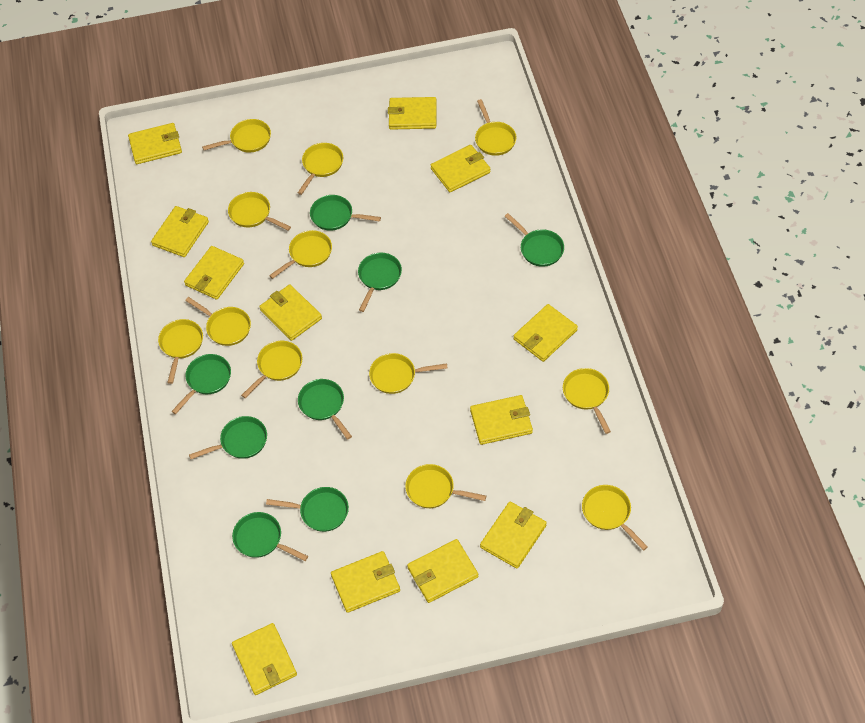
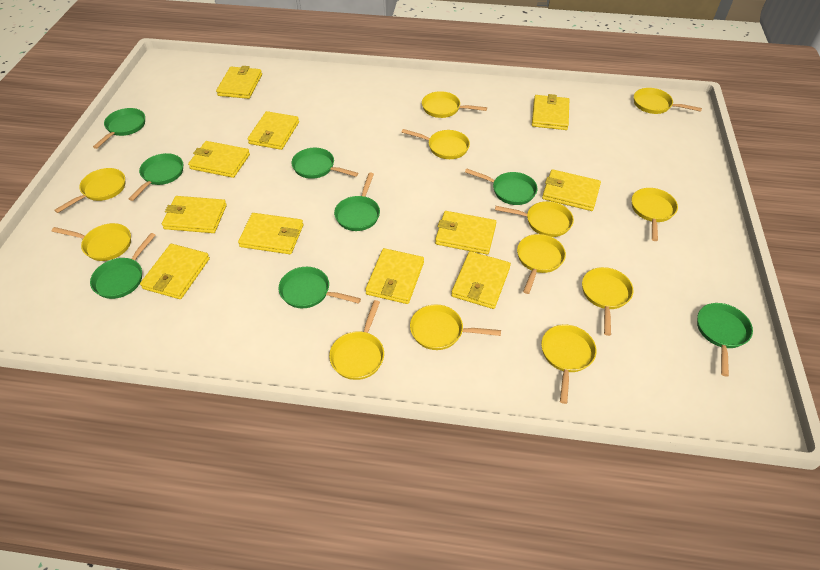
yellow wallet: 12 -> 11

